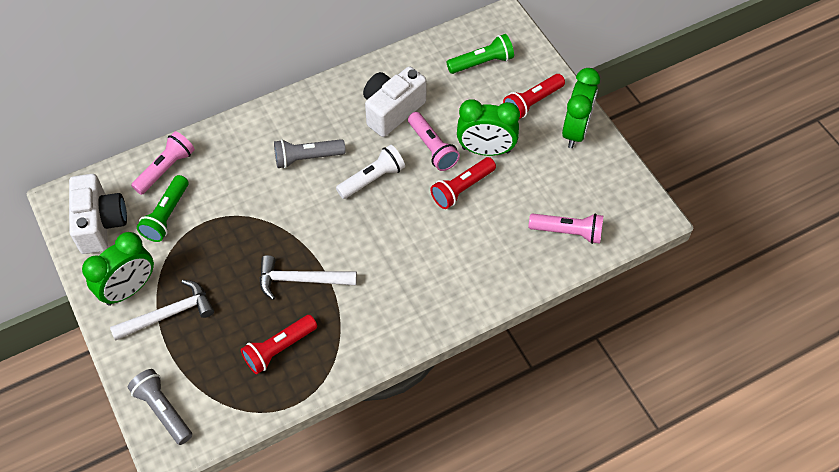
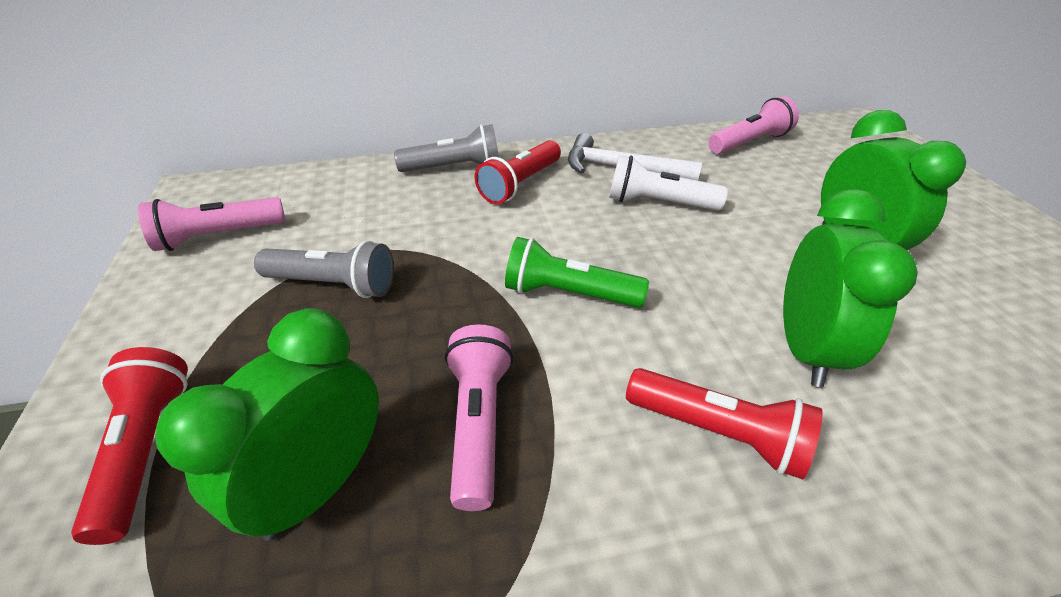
green flashlight: 2 -> 1
white camera: 2 -> 0
white hammer: 2 -> 1

